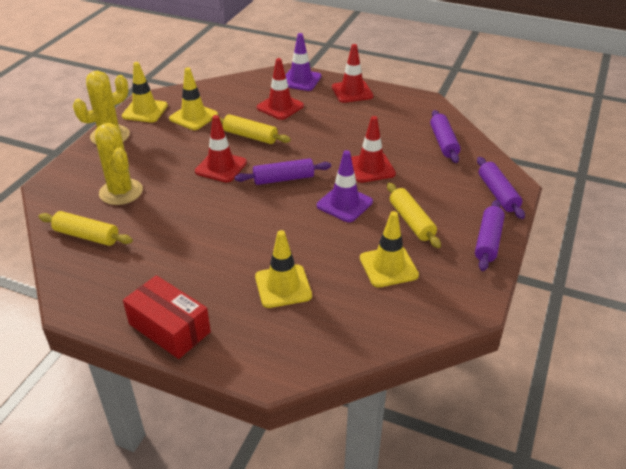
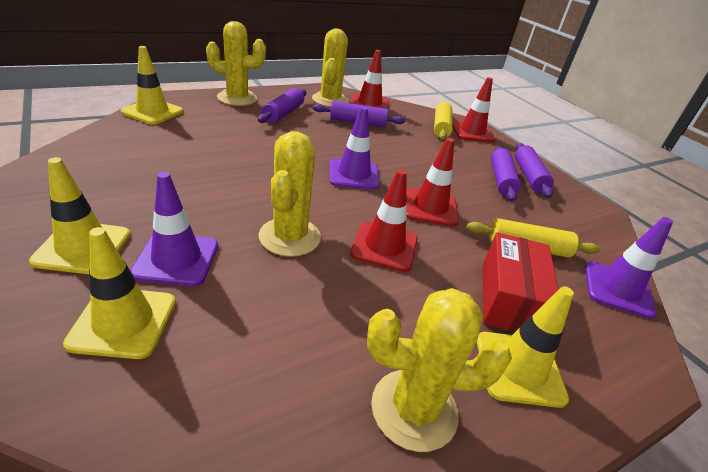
purple traffic cone: 2 -> 3
yellow cactus: 2 -> 4
yellow rolling pin: 3 -> 2

